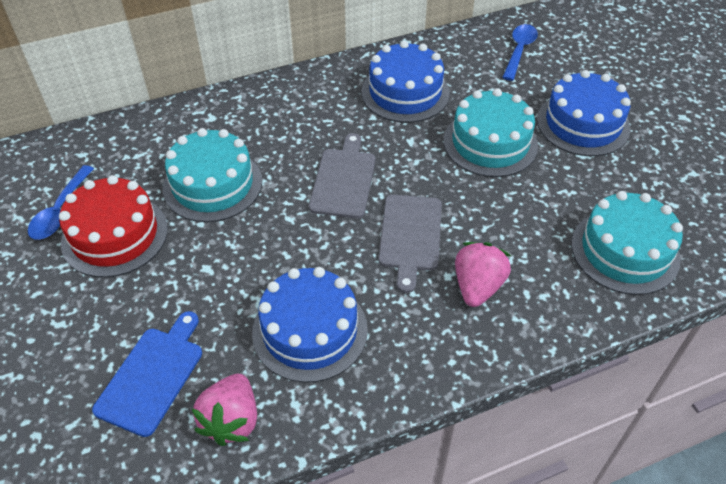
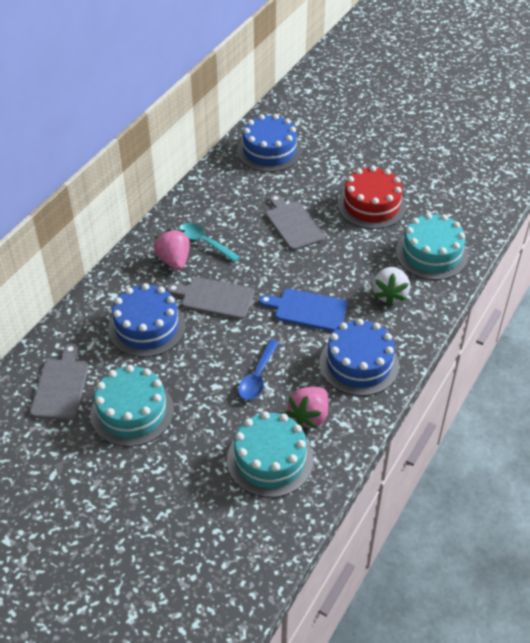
blue spoon: 2 -> 1
grey cutting board: 2 -> 3
turquoise spoon: 0 -> 1
white strawberry: 0 -> 1

